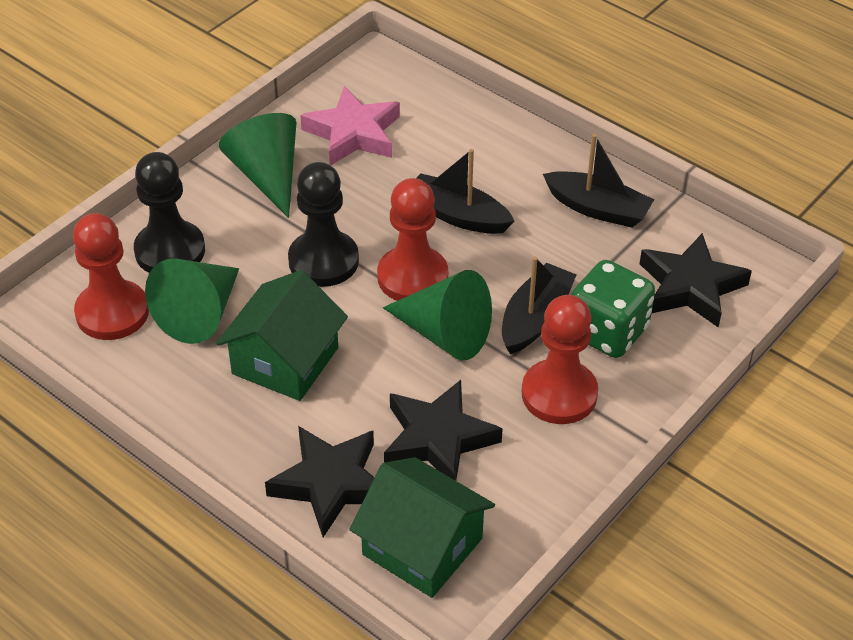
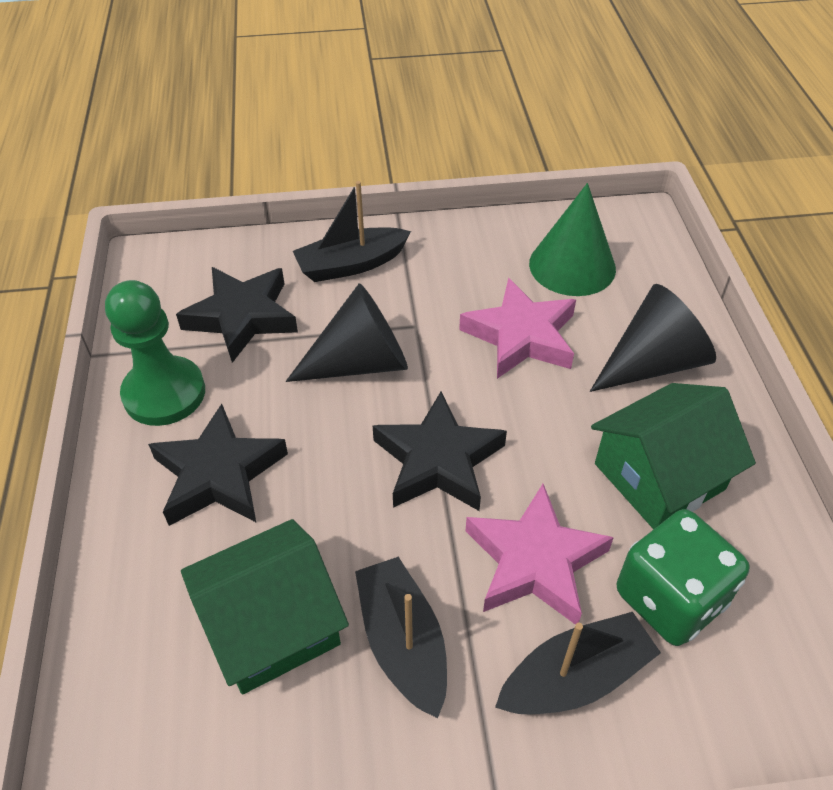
black cone: 0 -> 2
black pawn: 2 -> 0
green cone: 3 -> 1
green pawn: 0 -> 1
pink star: 1 -> 2
red pawn: 3 -> 0

